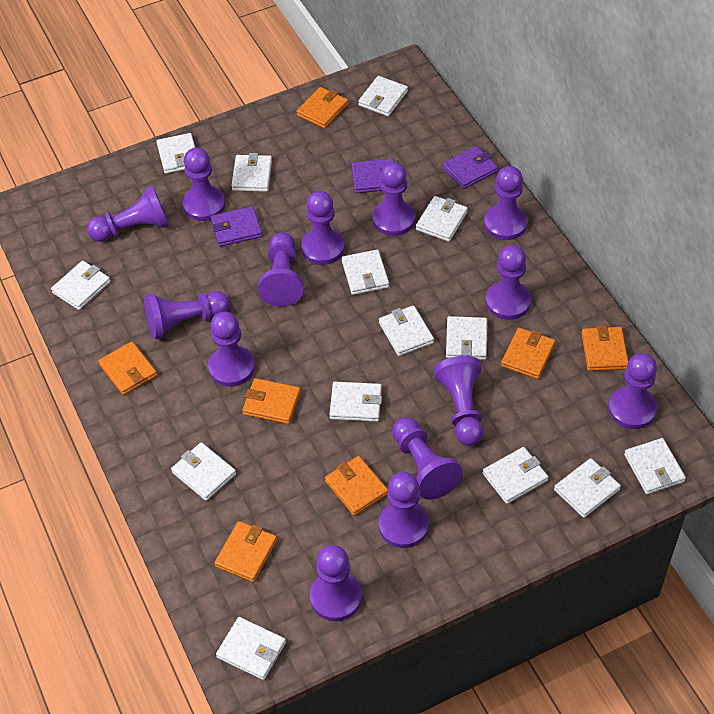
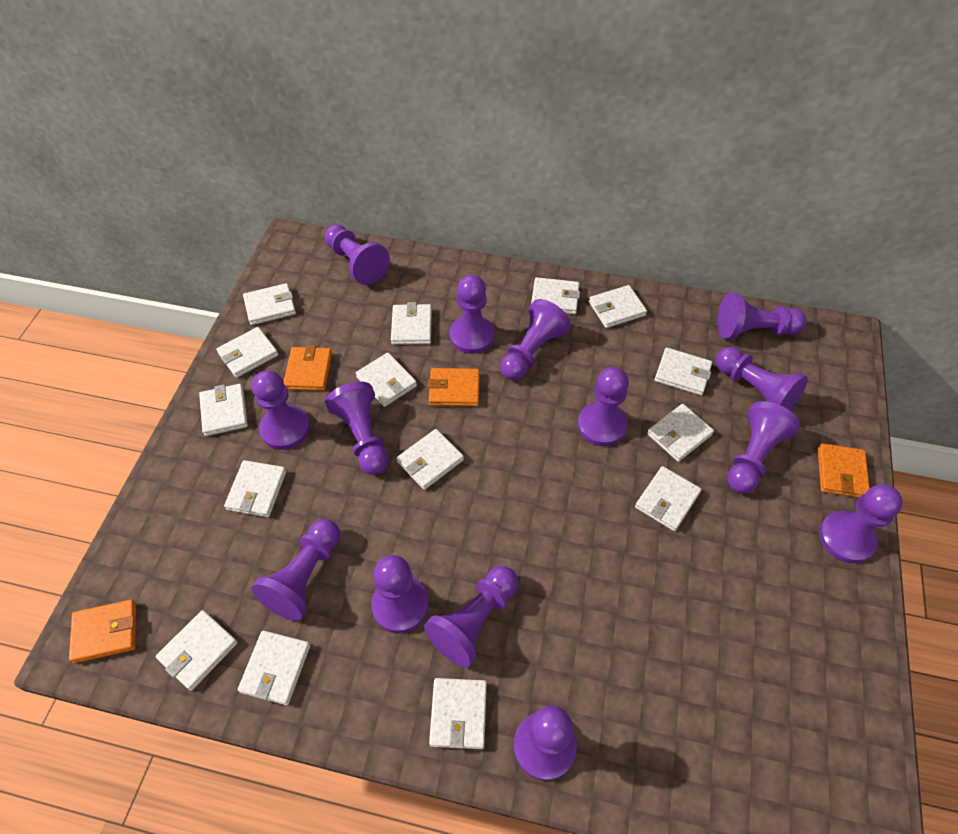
orange wallet: 7 -> 4
purple wallet: 3 -> 0
white wallet: 14 -> 15

